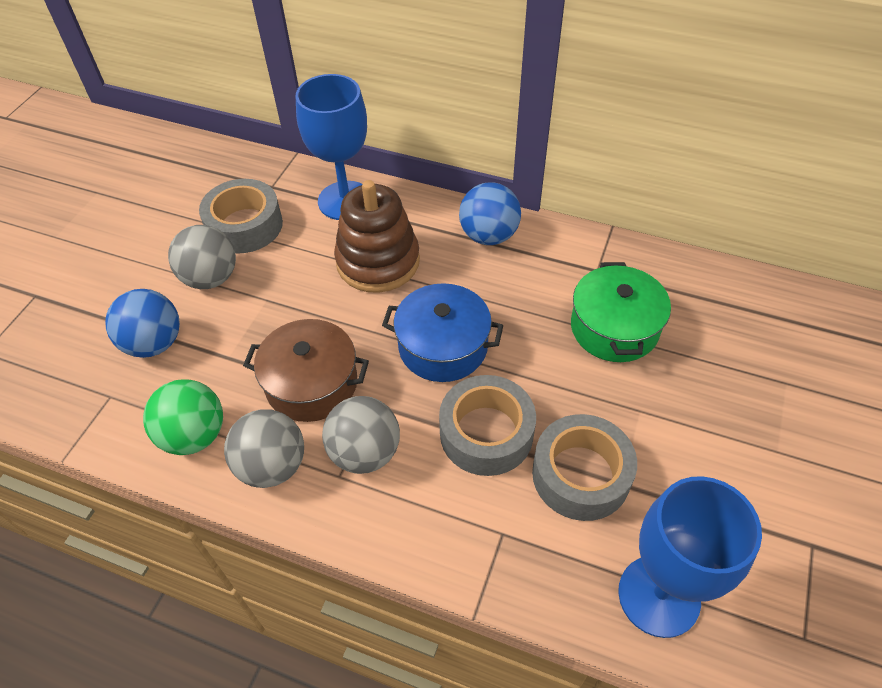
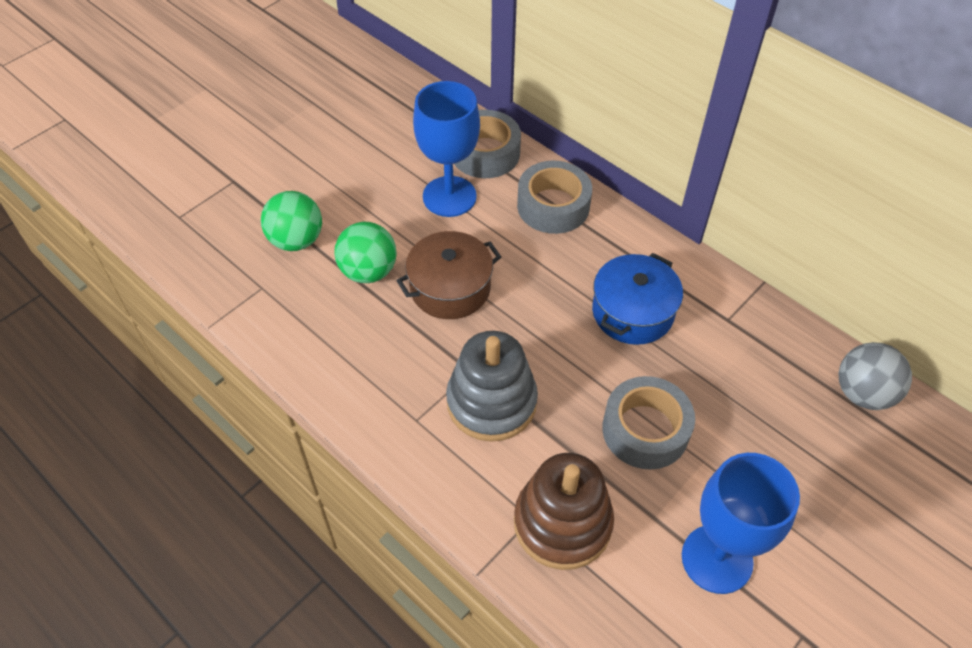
blue ball: 2 -> 0
green ball: 1 -> 2
green pot: 1 -> 0
grey ball: 3 -> 1
grey stacking toy: 0 -> 1

